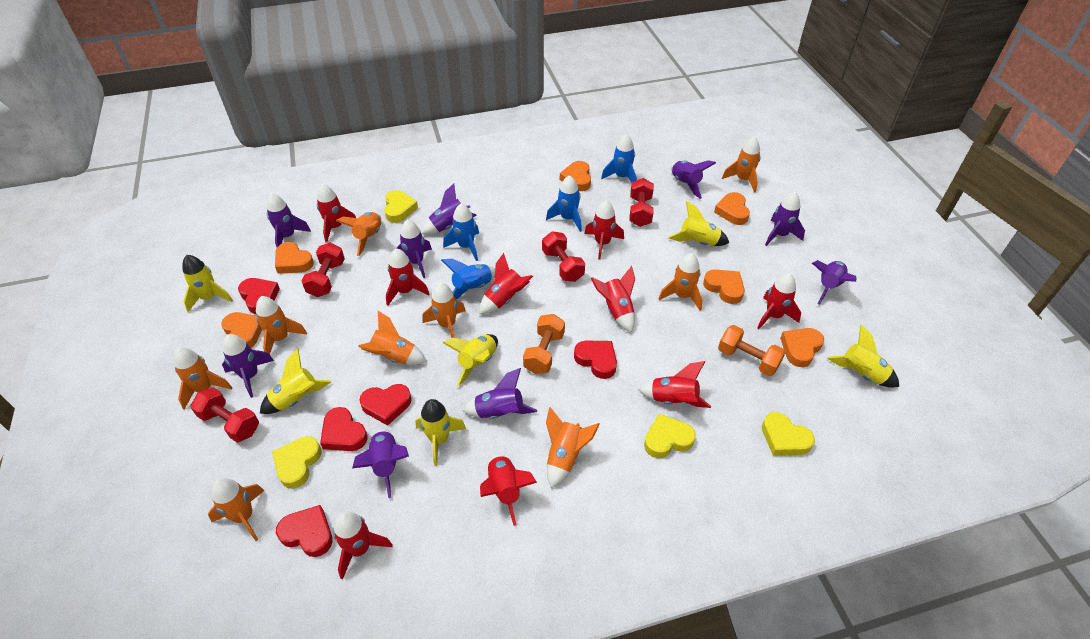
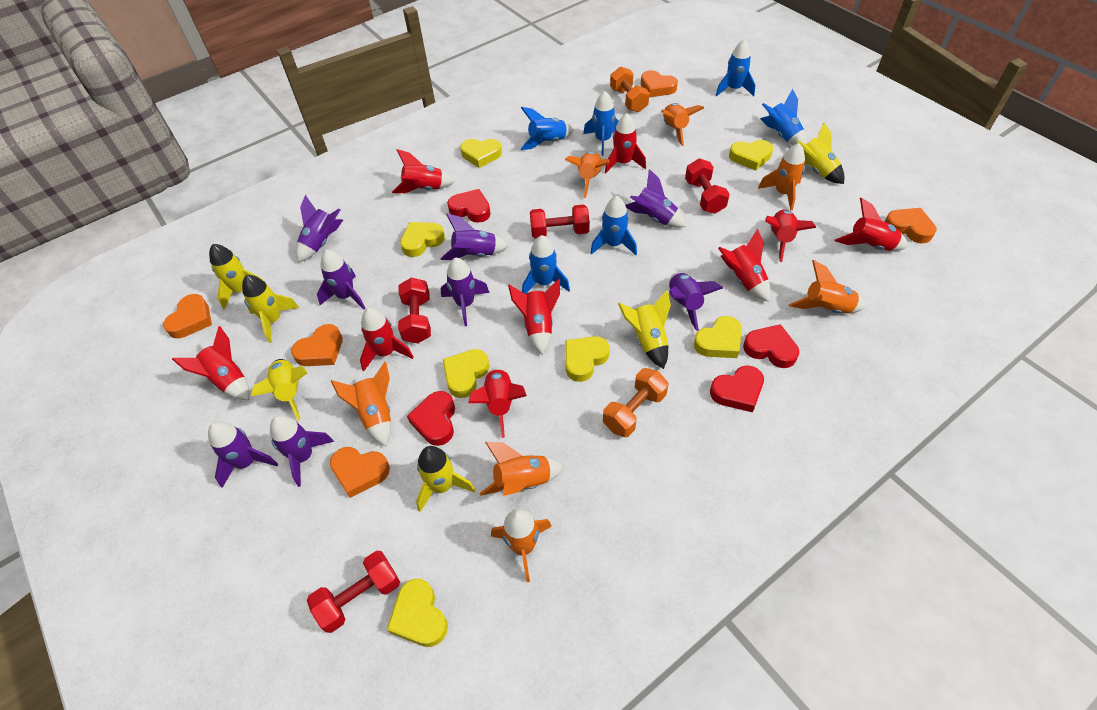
blue rocket: 4 -> 6
orange heart: 6 -> 5
orange rocket: 9 -> 7
purple rocket: 9 -> 8
red heart: 5 -> 4
yellow heart: 4 -> 7

